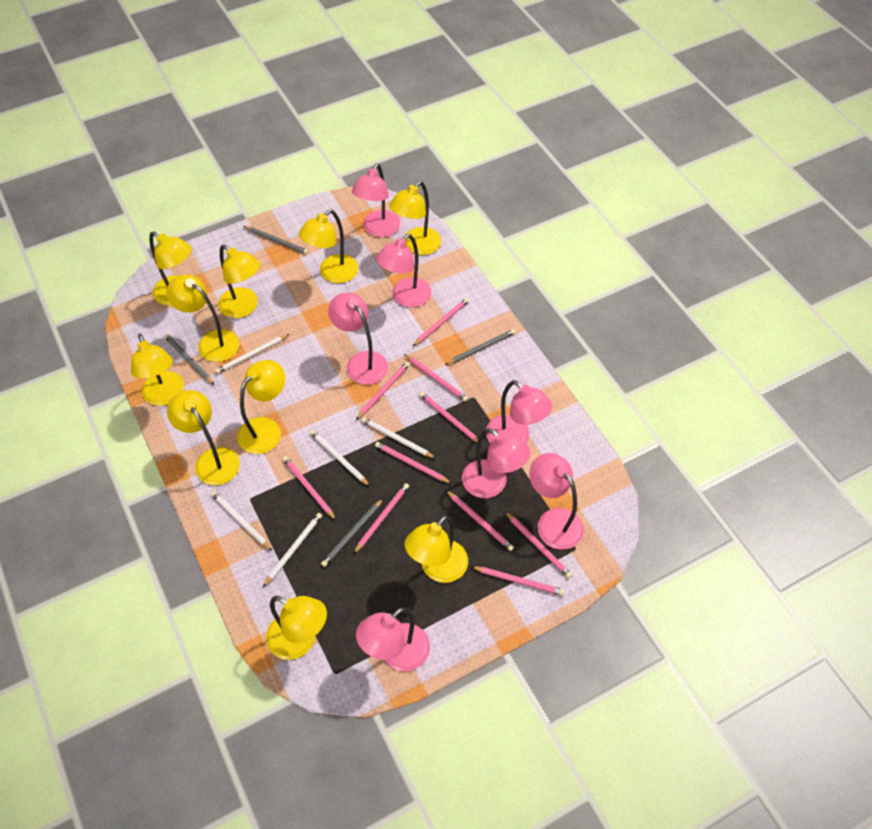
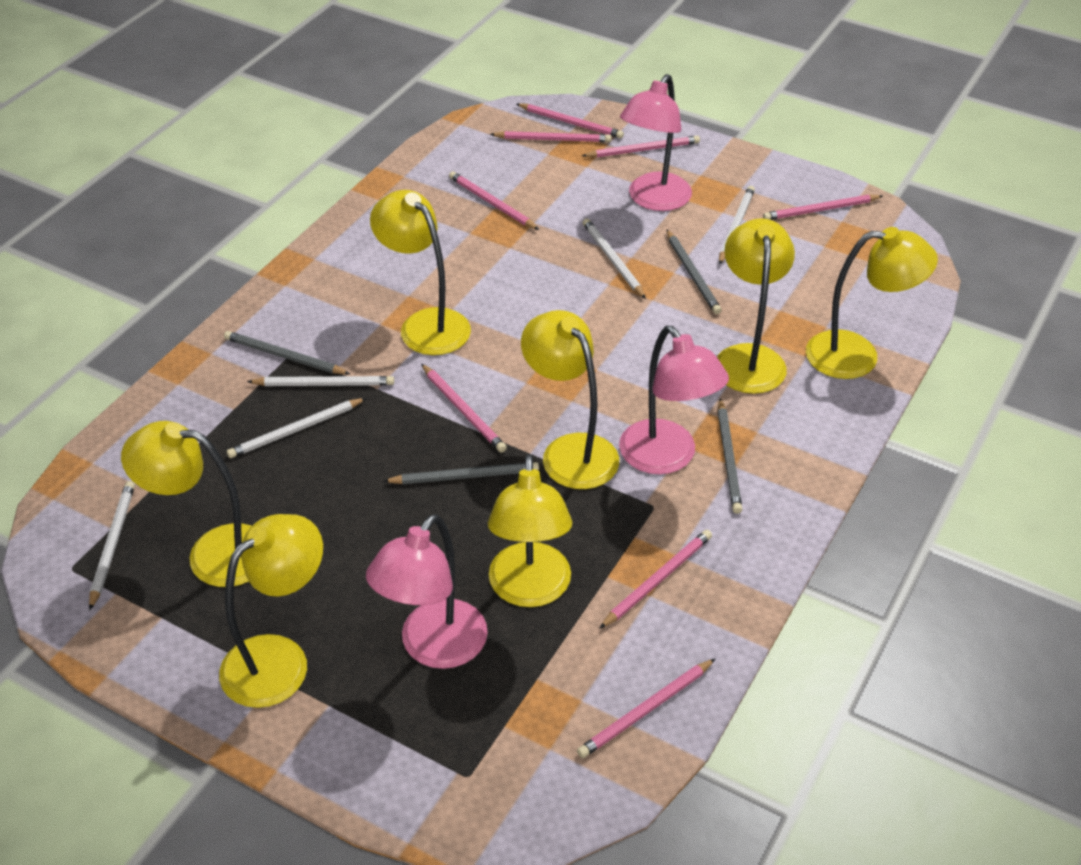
pink lamp: 7 -> 3
pink pencil: 10 -> 8
yellow lamp: 10 -> 7

